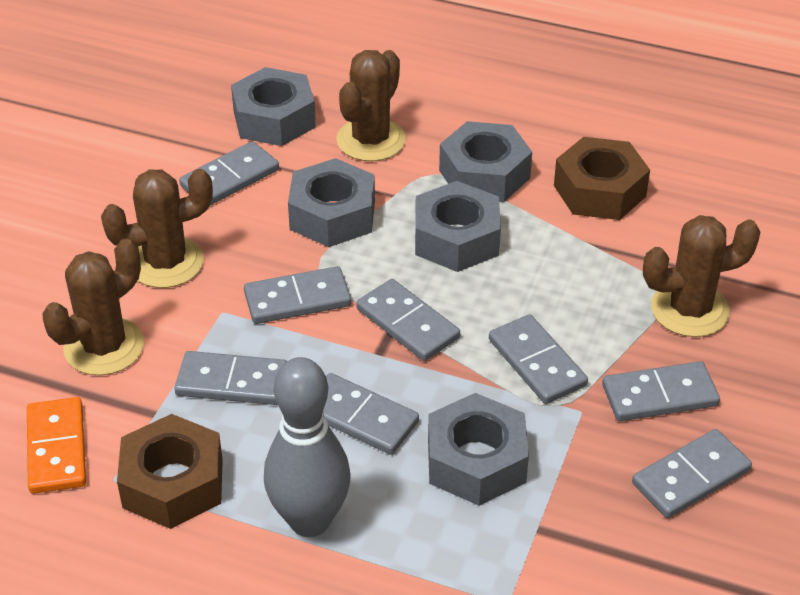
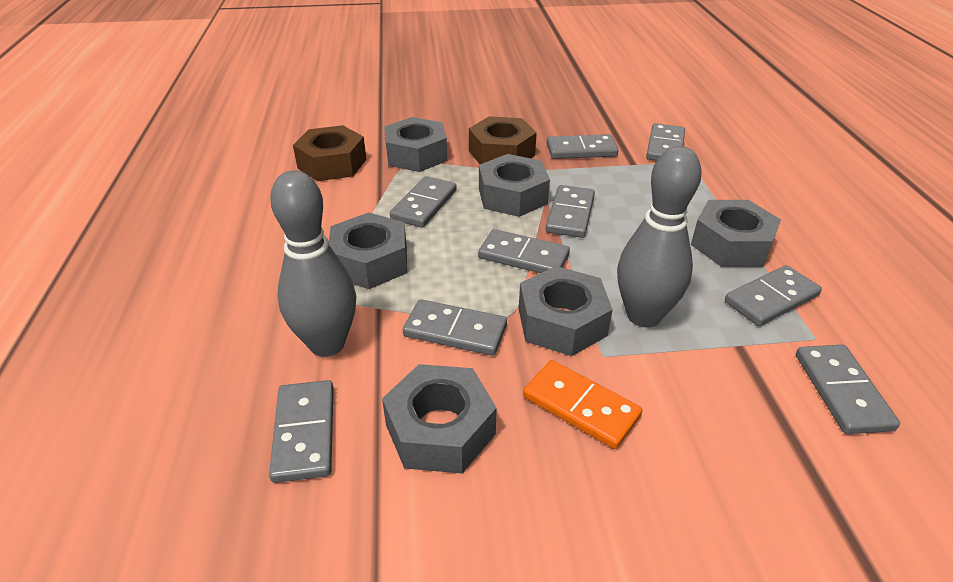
brown cactus: 4 -> 0
grey bowling pin: 1 -> 2
grey domino: 8 -> 9
grey nut: 5 -> 6

